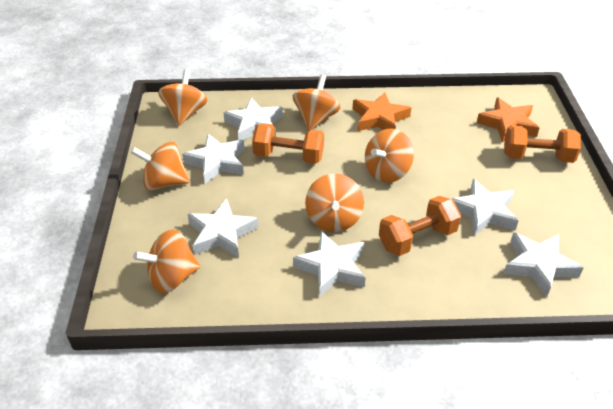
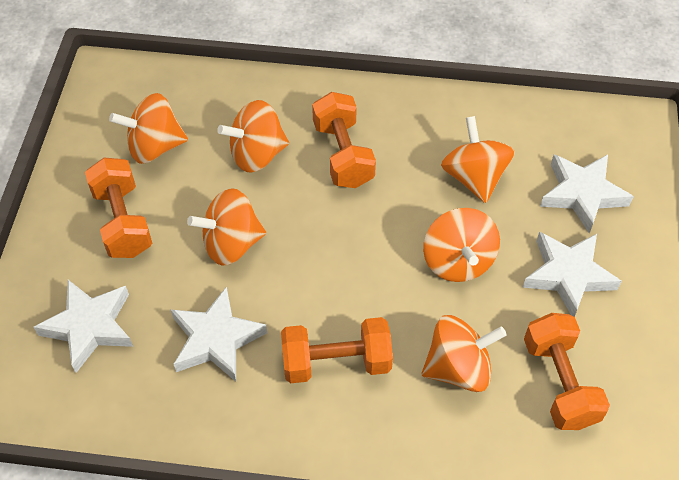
orange dumbbell: 3 -> 4
orange star: 2 -> 0
white star: 6 -> 4

